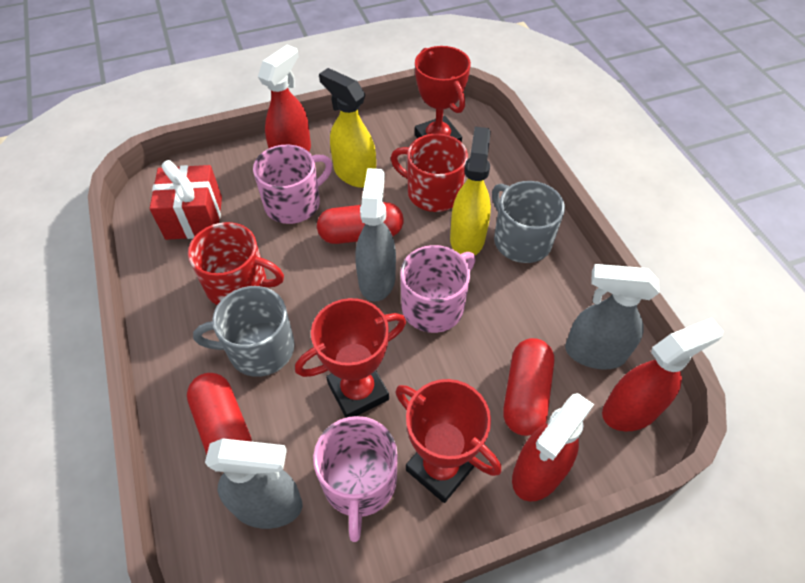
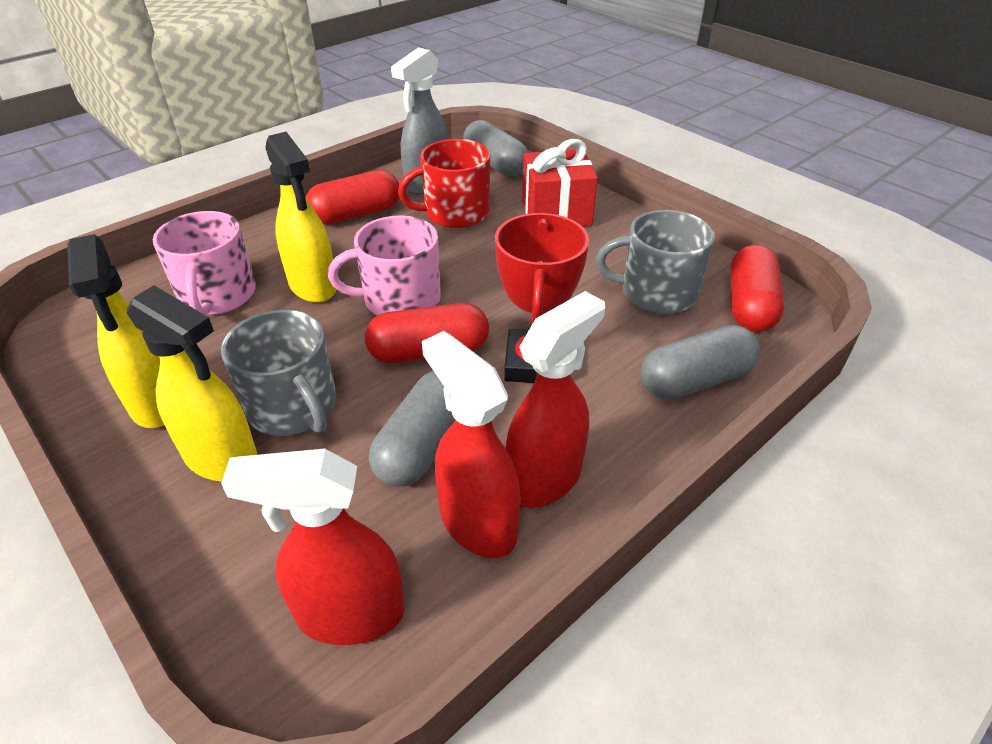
grey capsule: 0 -> 3
grey spray bottle: 3 -> 1
pink mug: 3 -> 2
red mug: 2 -> 1
red trophy: 3 -> 1
yellow spray bottle: 2 -> 3

